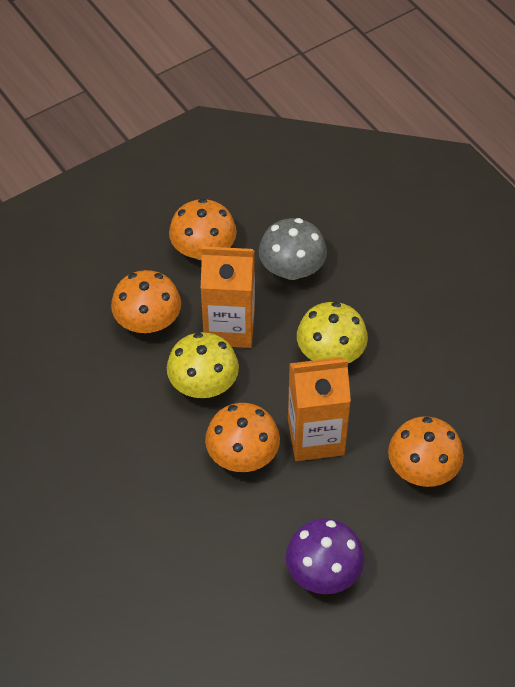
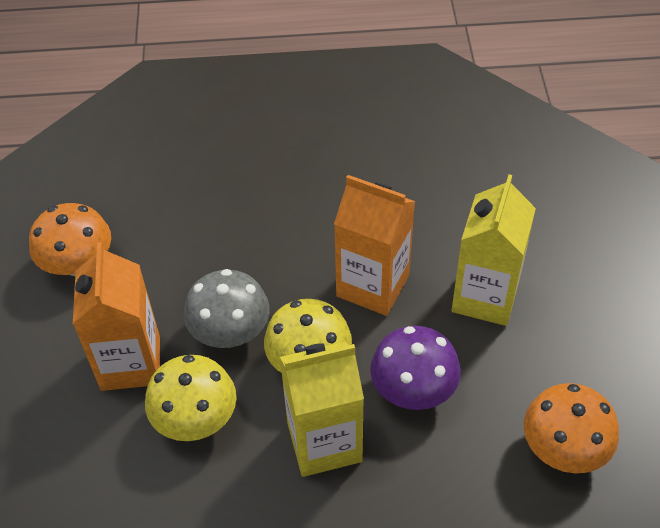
orange mushroom: 4 -> 2
yellow carton: 0 -> 2

